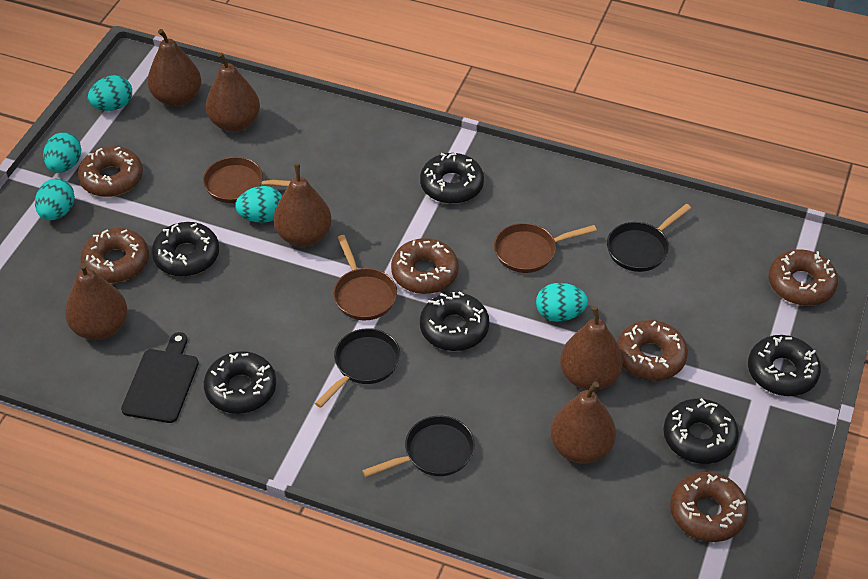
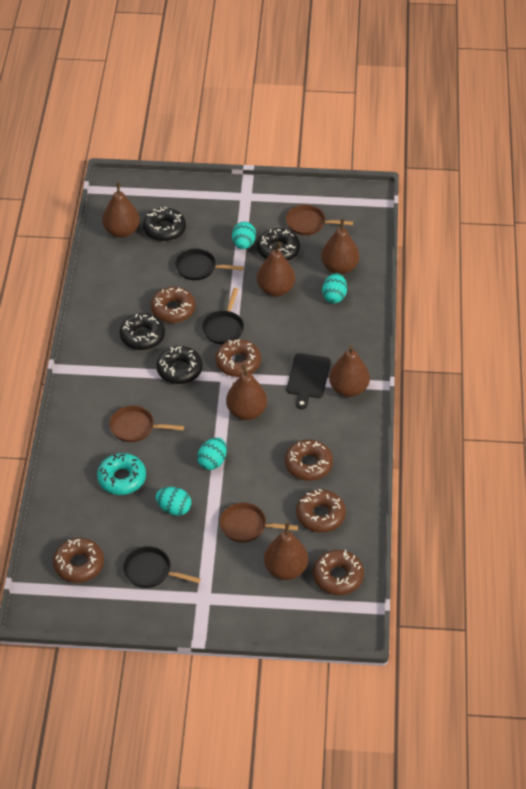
black donut: 6 -> 4
turquoise donut: 0 -> 1
turquoise egg: 5 -> 4

